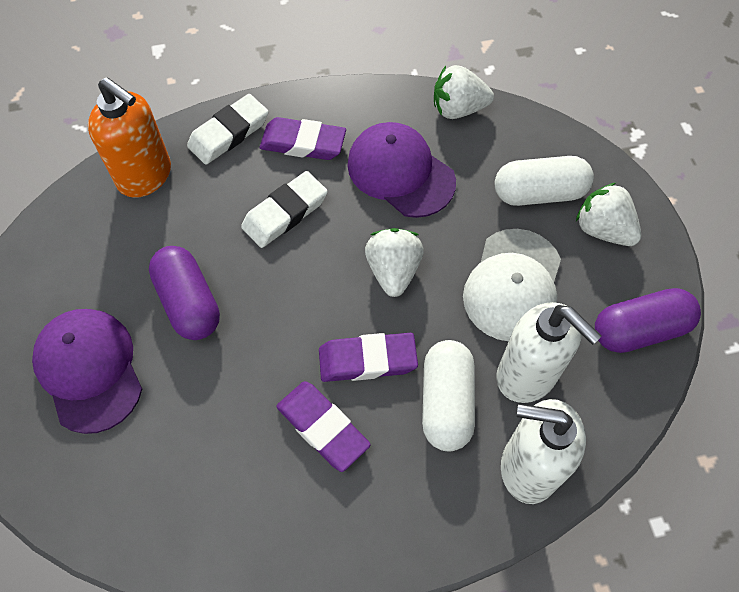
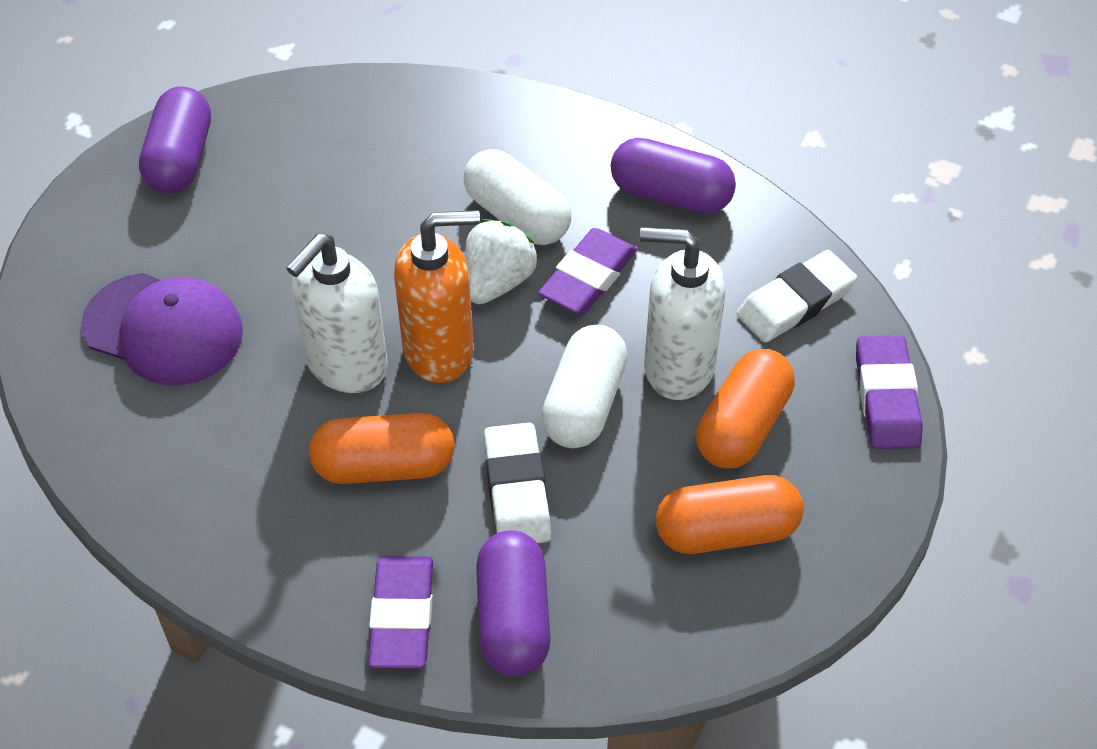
orange capsule: 0 -> 3
purple cap: 2 -> 1
purple capsule: 2 -> 3
white cap: 1 -> 0
white strawberry: 3 -> 1

